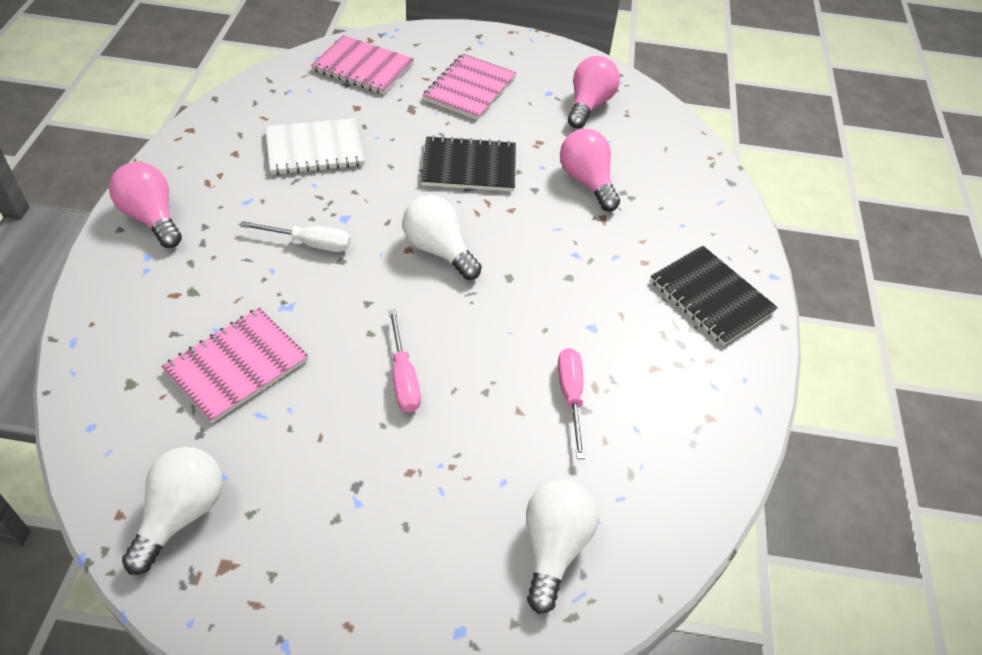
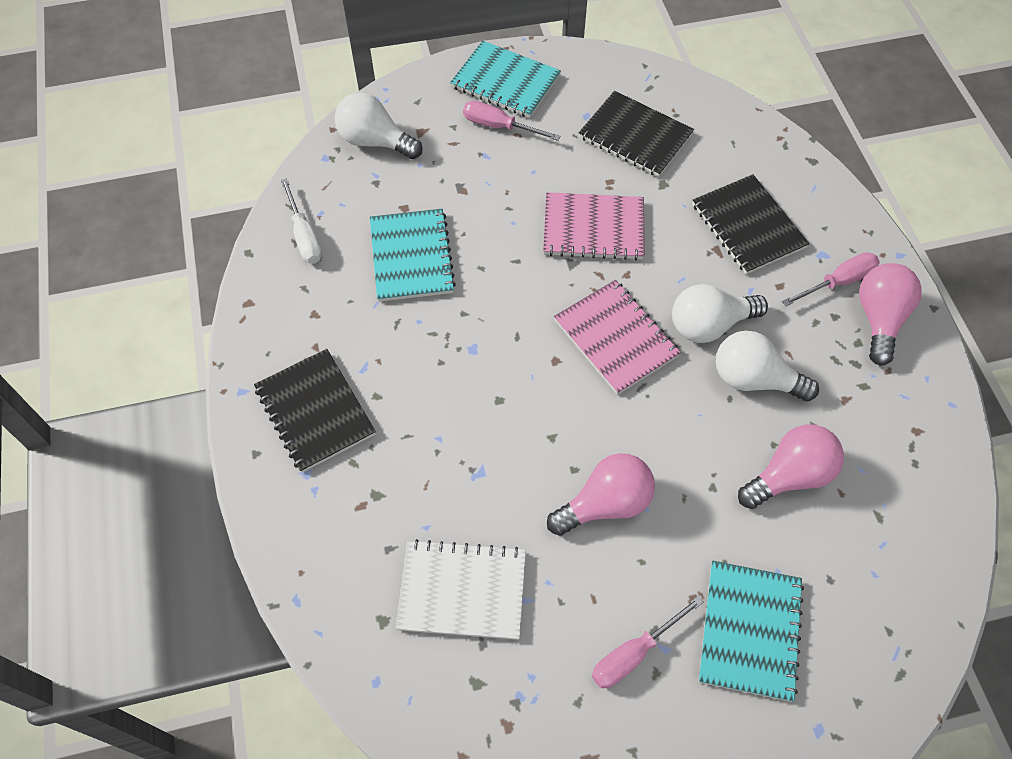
black notebook: 2 -> 3
pink notebook: 3 -> 2
pink screwdriver: 2 -> 3
turquoise notebook: 0 -> 3

